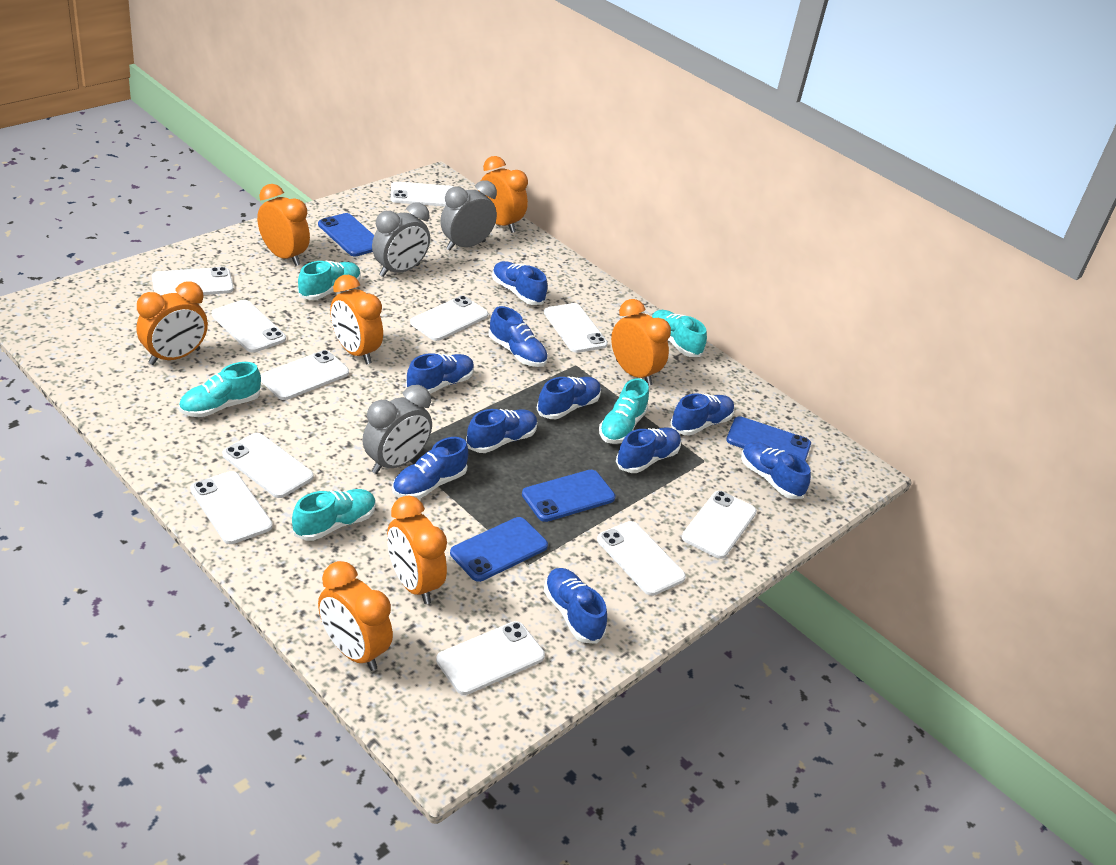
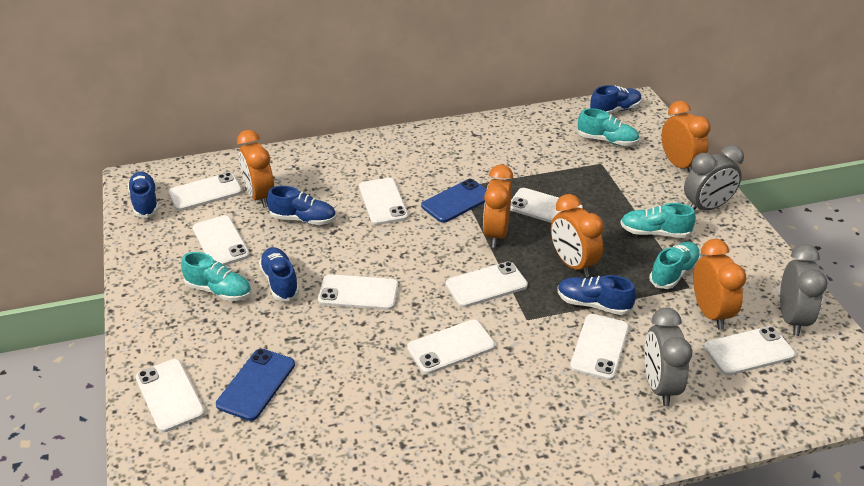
blue phone: 4 -> 2
blue shoe: 10 -> 5
orange clock: 7 -> 5
turquoise shoe: 5 -> 4
white phone: 11 -> 10

